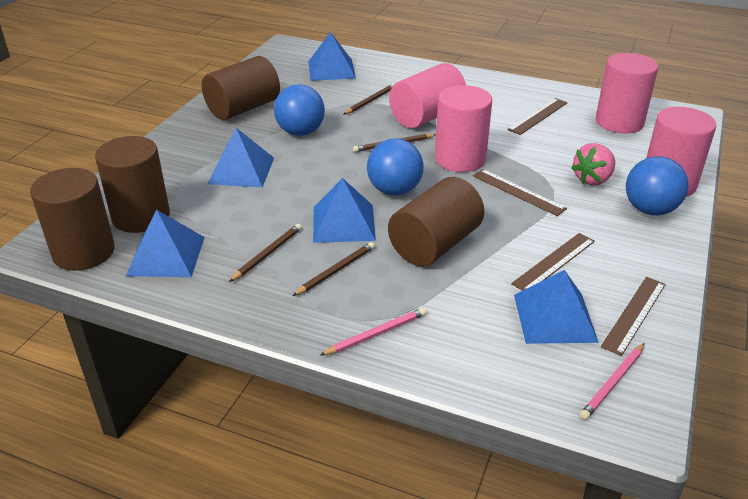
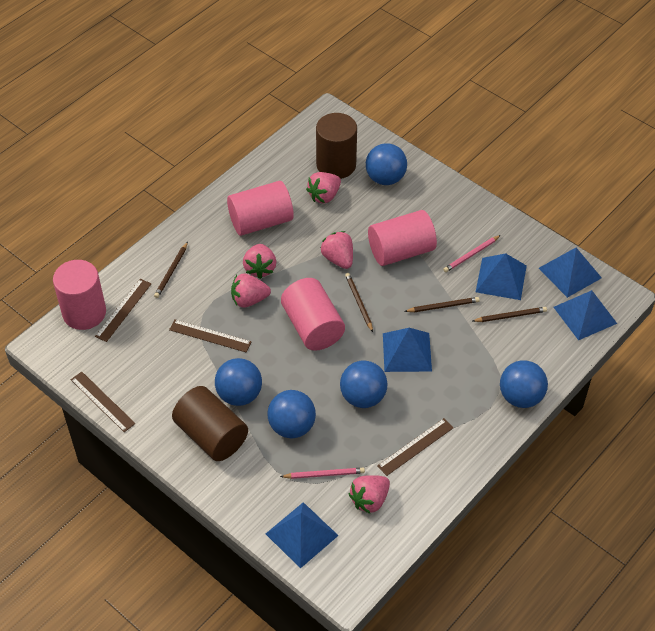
blue ball: 3 -> 5
brown cylinder: 4 -> 2
pink strawberry: 1 -> 5

